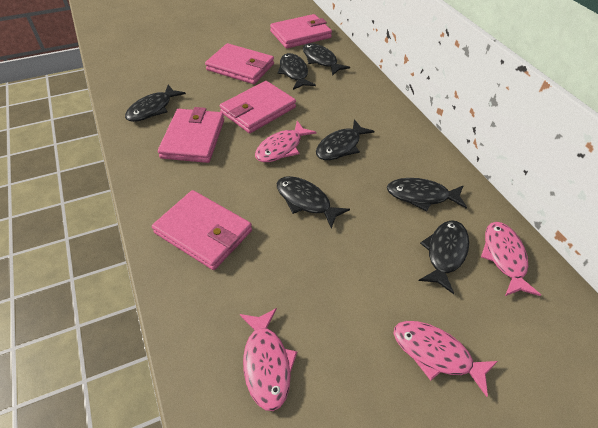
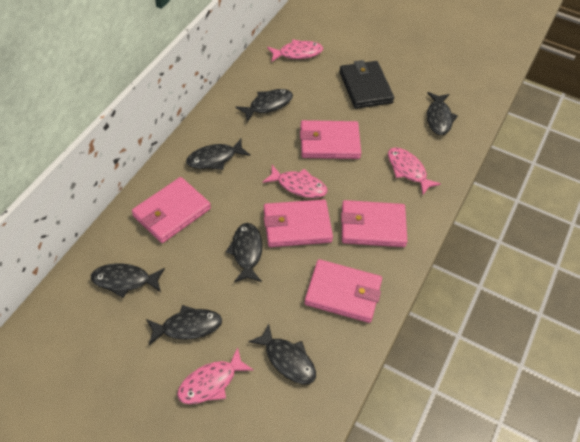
black wallet: 0 -> 1

